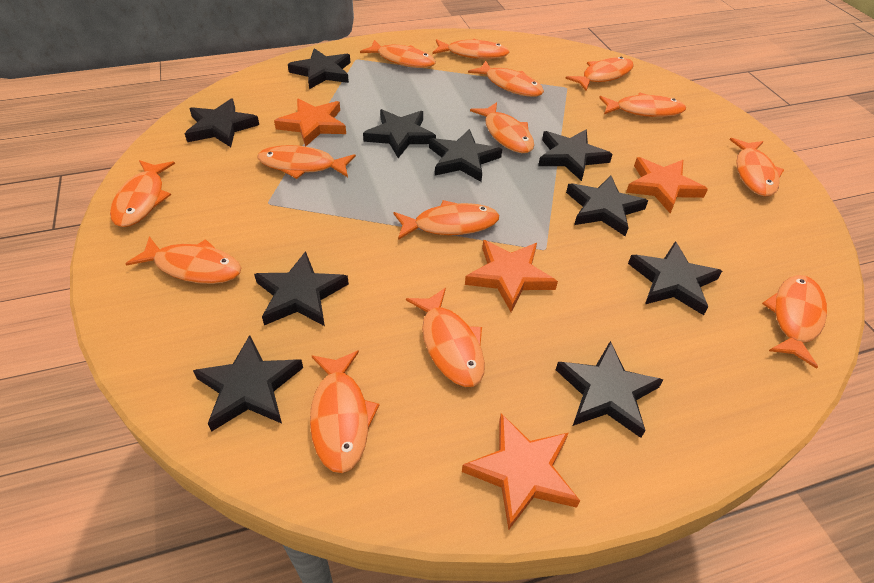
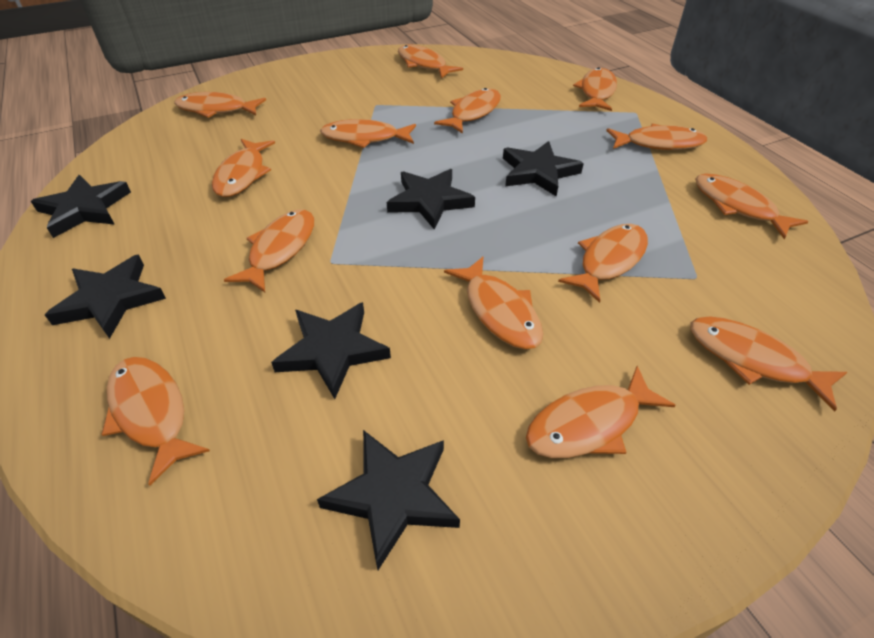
black star: 10 -> 6
orange star: 4 -> 0

